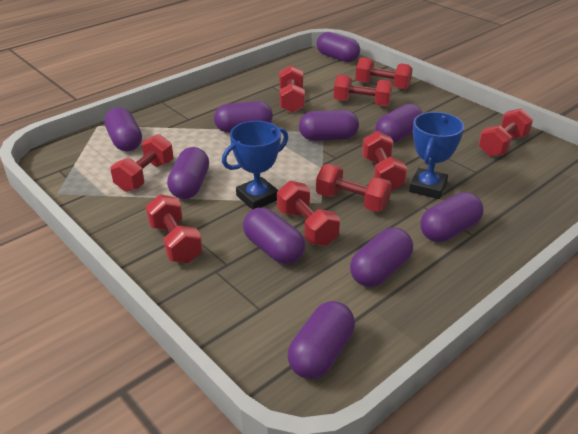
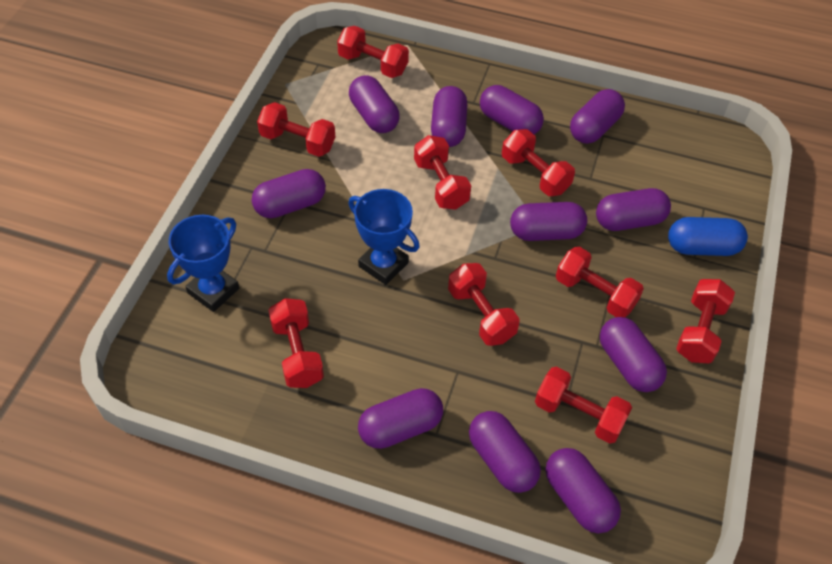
blue capsule: 0 -> 1
purple capsule: 10 -> 11

